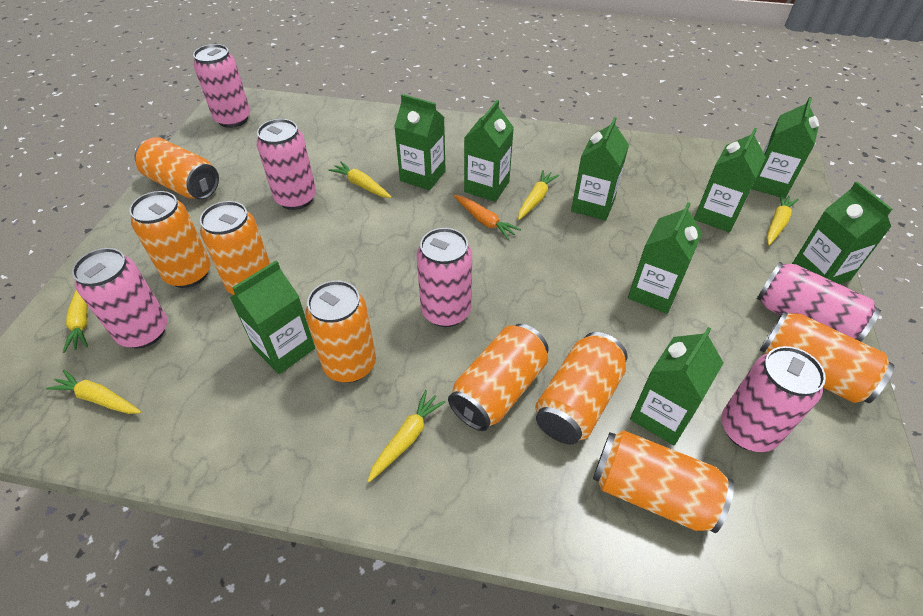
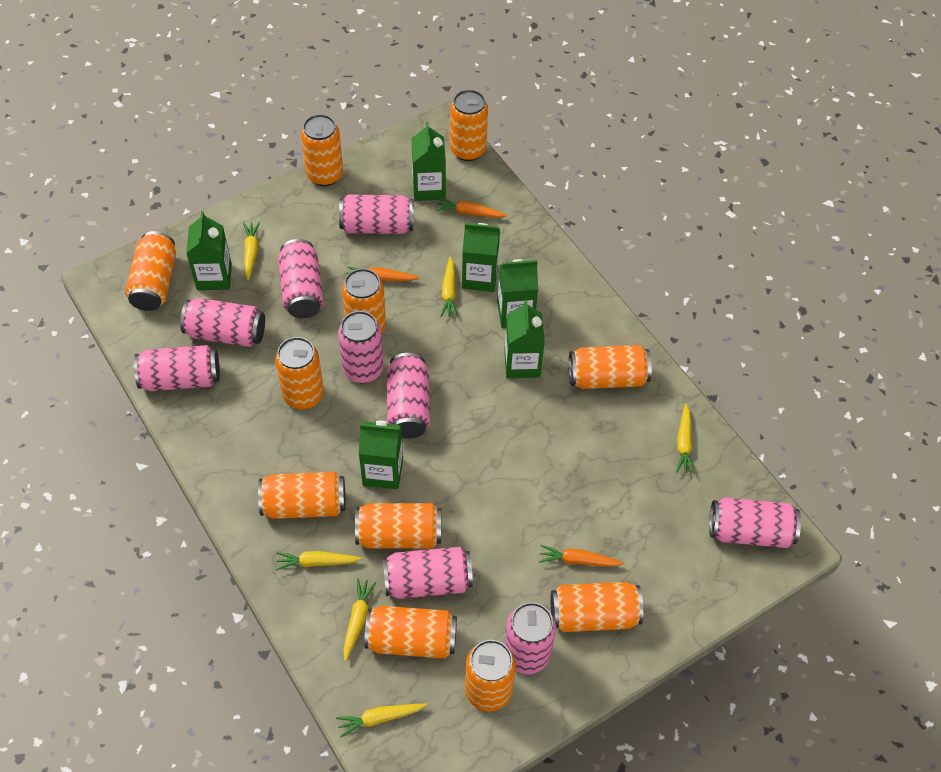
green carton: 9 -> 6
orange can: 8 -> 11
orange carrot: 1 -> 3
pink can: 6 -> 9

